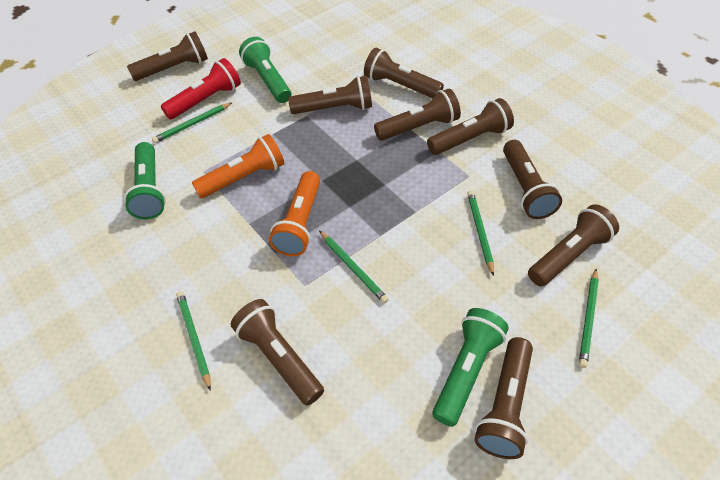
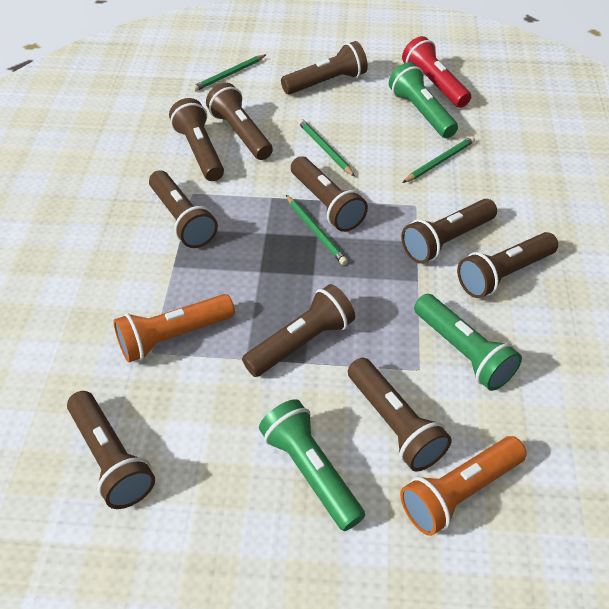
brown flashlight: 9 -> 10
green pencil: 5 -> 4

